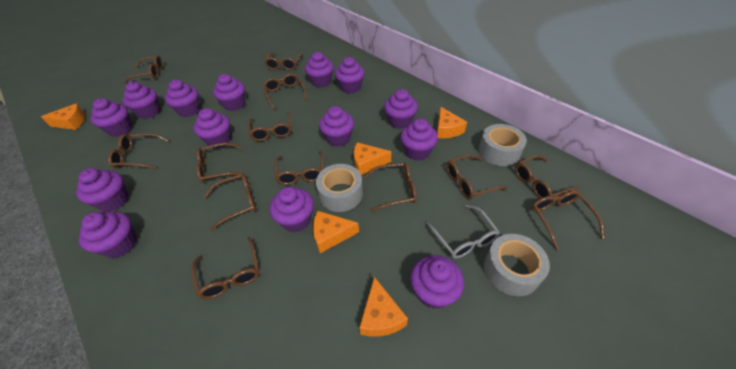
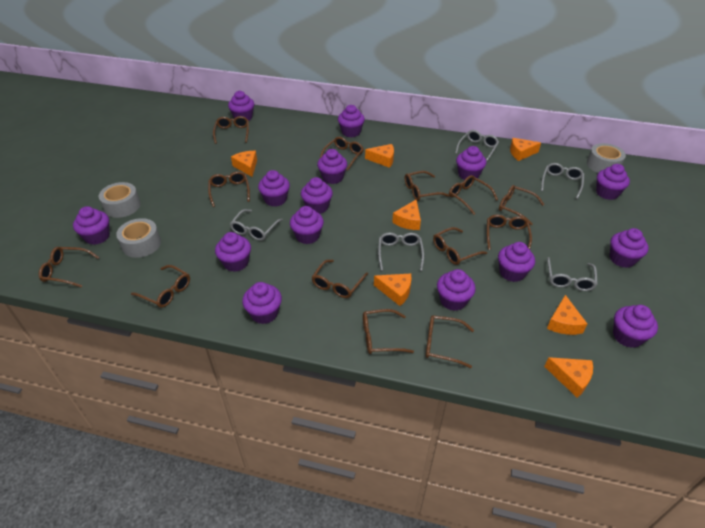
grey glasses: 1 -> 5
orange cheese: 5 -> 7
purple cupcake: 14 -> 15

